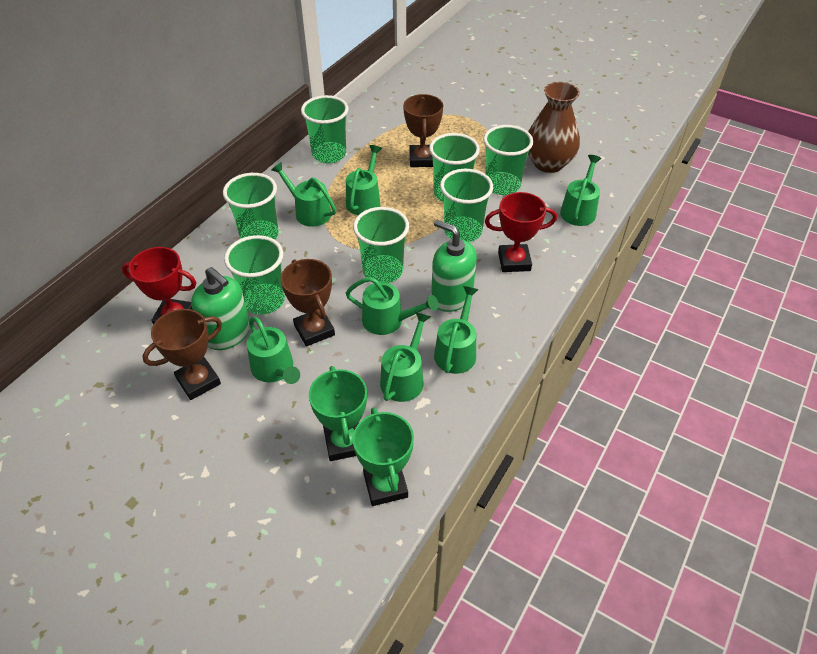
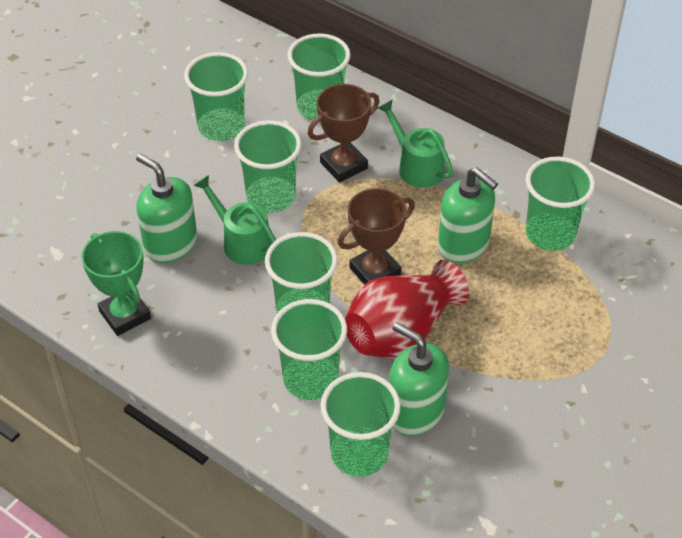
brown trophy: 3 -> 2
brown vase: 1 -> 0
green soap dispenser: 2 -> 3
green trophy: 2 -> 1
green watering can: 7 -> 2
red trophy: 2 -> 0
red vase: 0 -> 1

